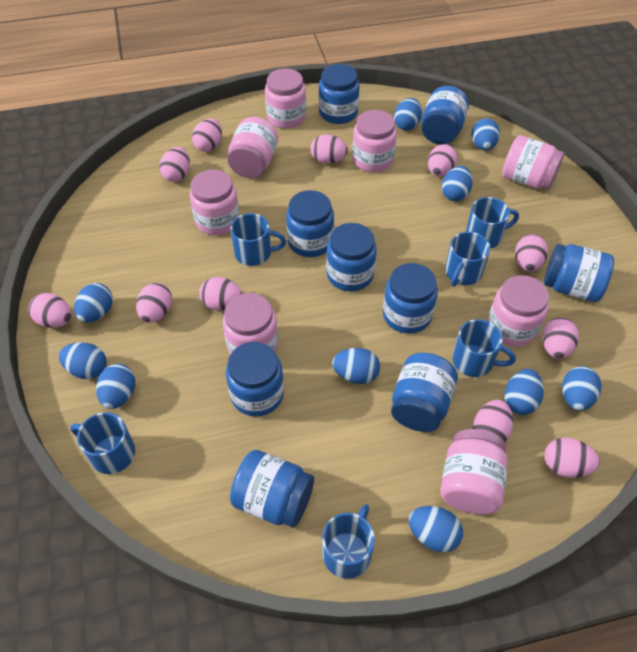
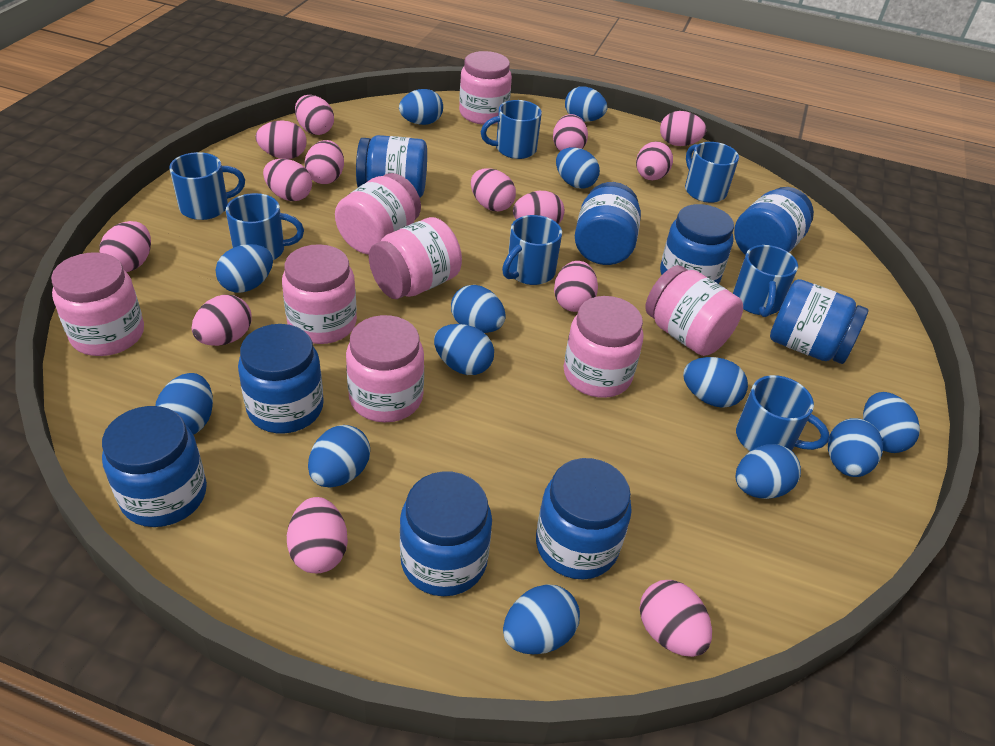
blue egg: 10 -> 13
blue mug: 6 -> 7
pink egg: 11 -> 14

